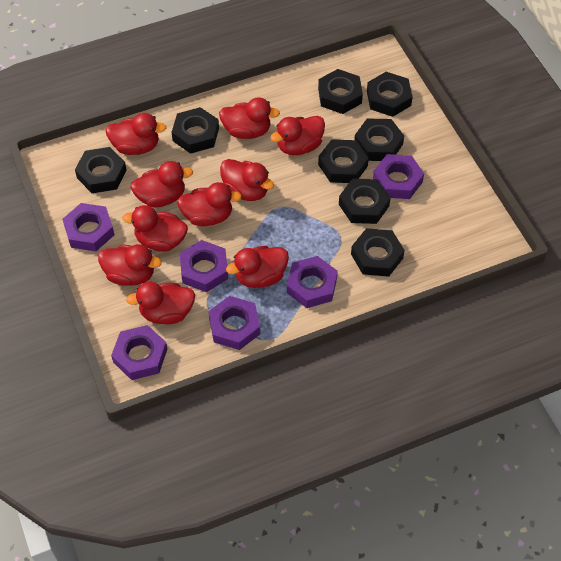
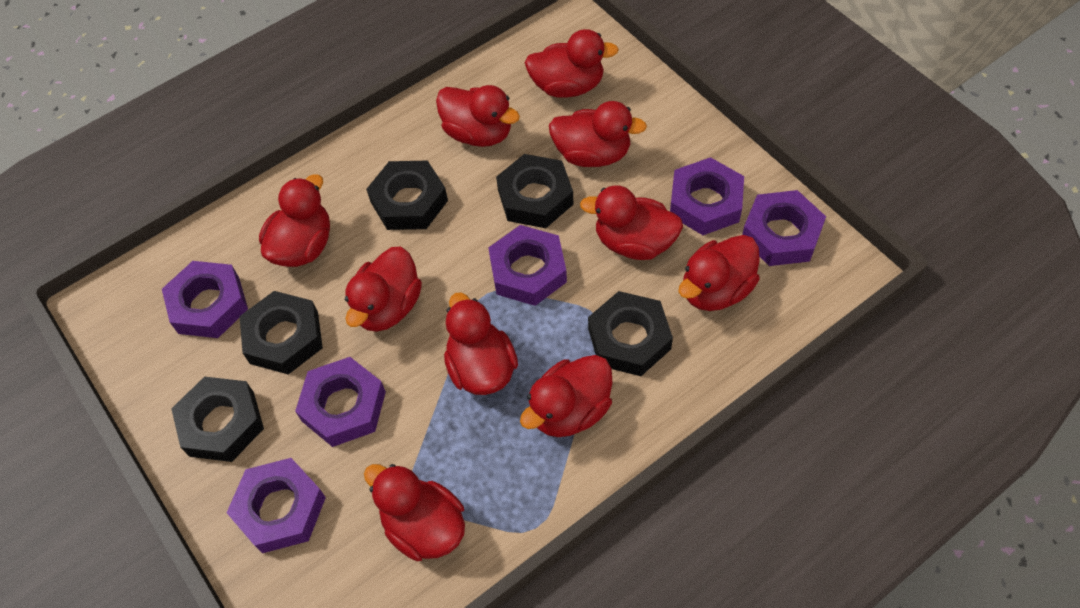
black nut: 8 -> 5

